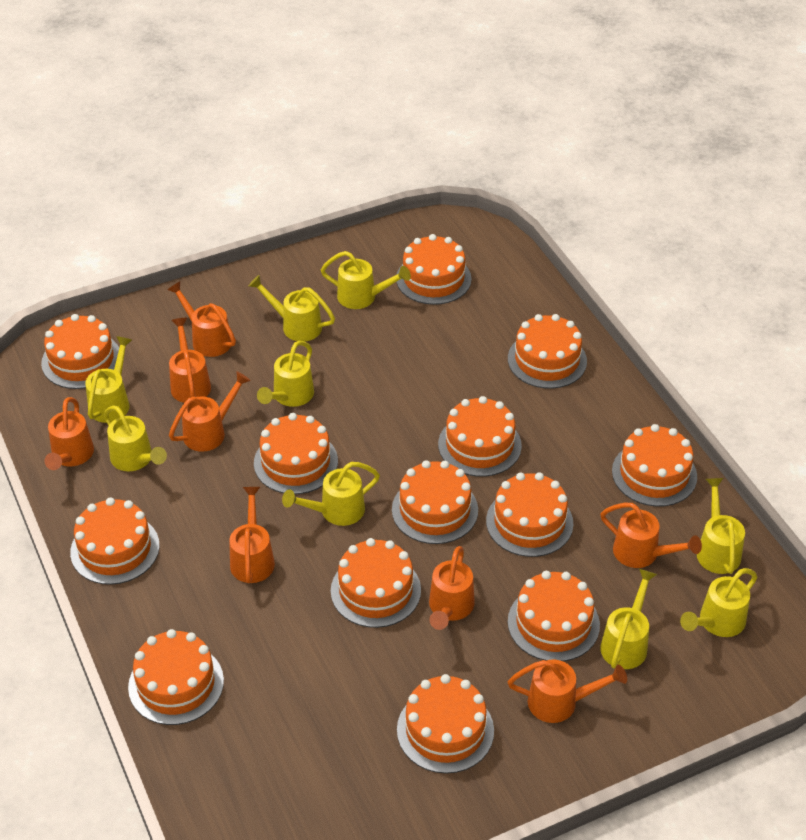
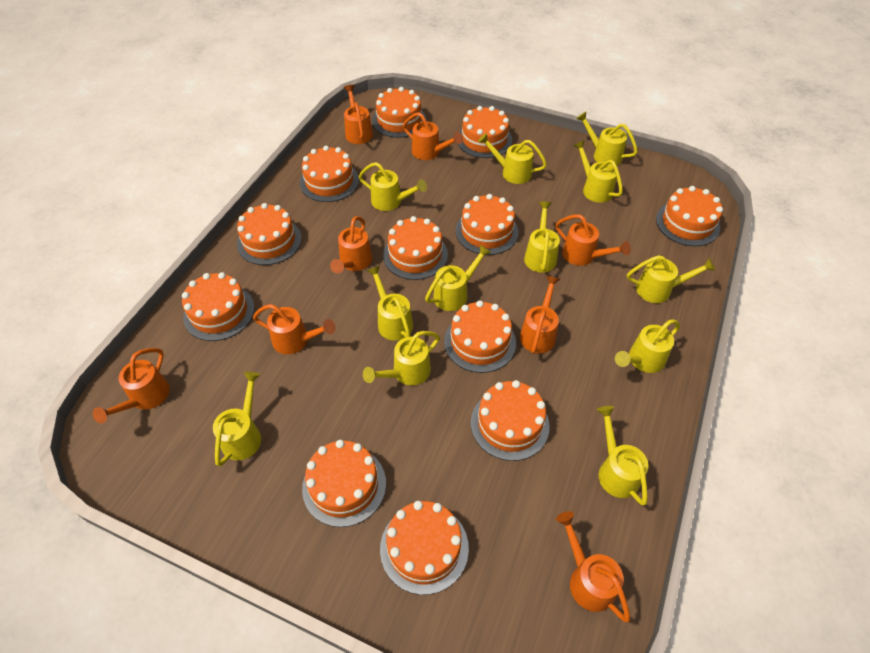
orange cake: 13 -> 12
yellow watering can: 9 -> 12

